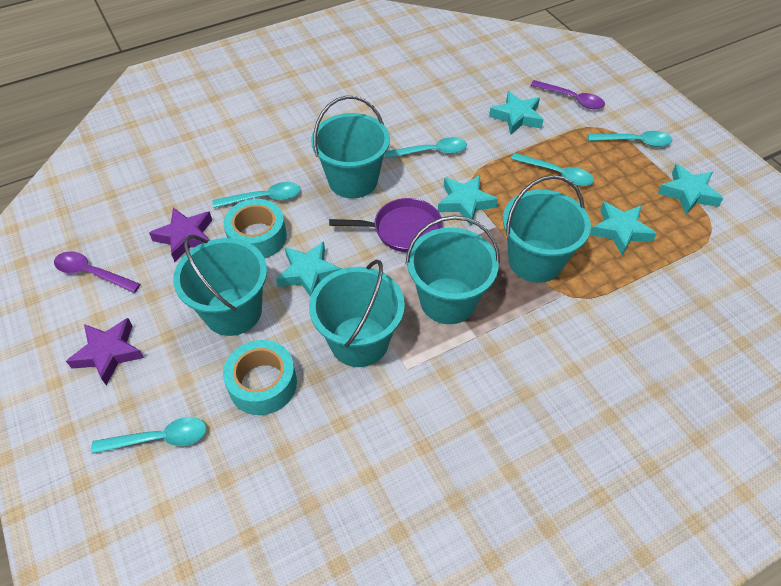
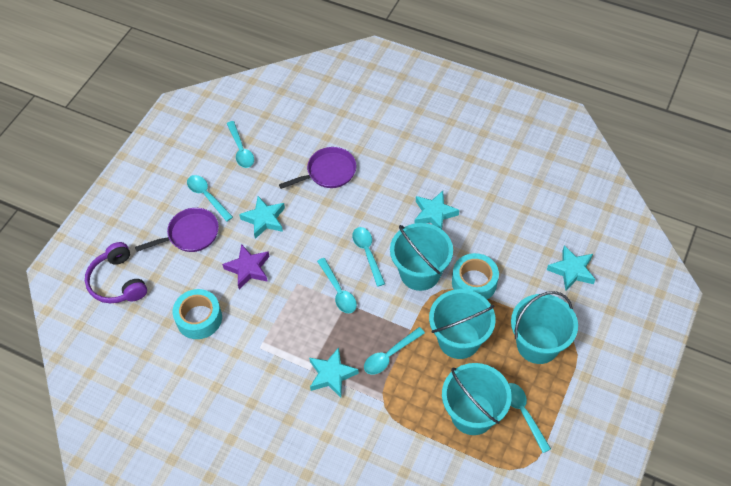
purple headphones: 0 -> 1
purple pan: 1 -> 2
purple spoon: 2 -> 0
purple star: 2 -> 1
turquoise bucket: 5 -> 4
turquoise spoon: 5 -> 6
turquoise star: 5 -> 4

